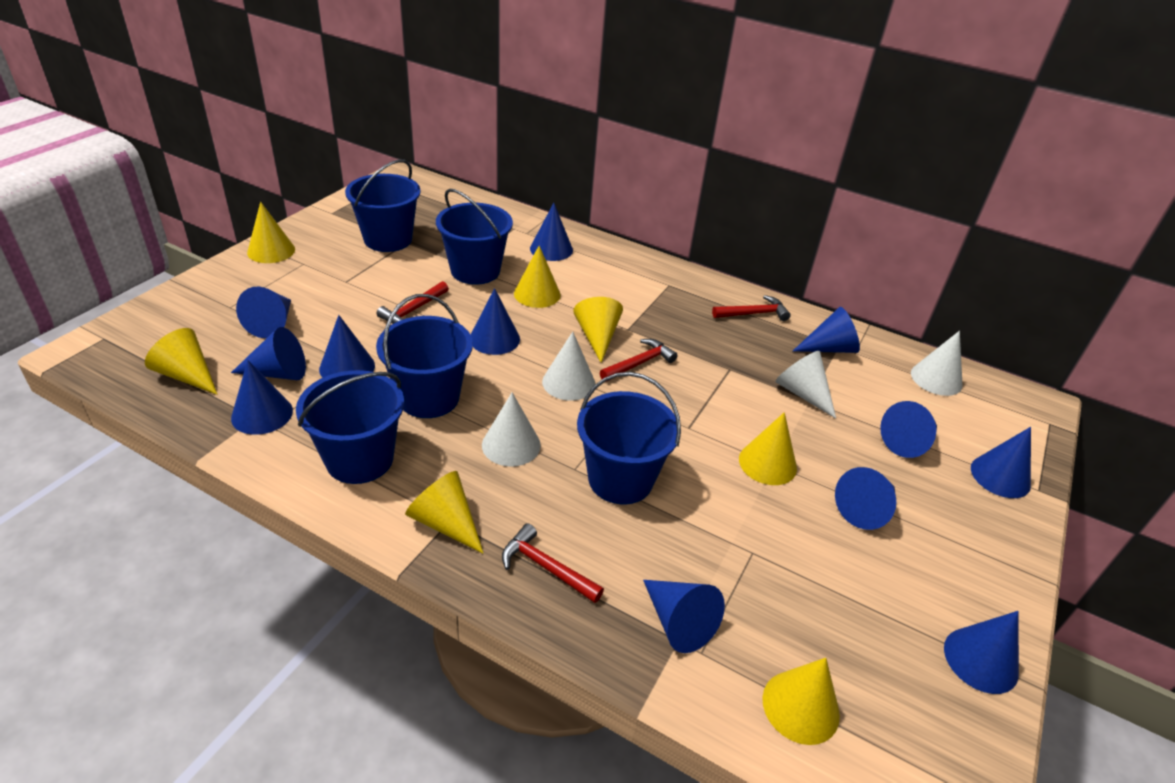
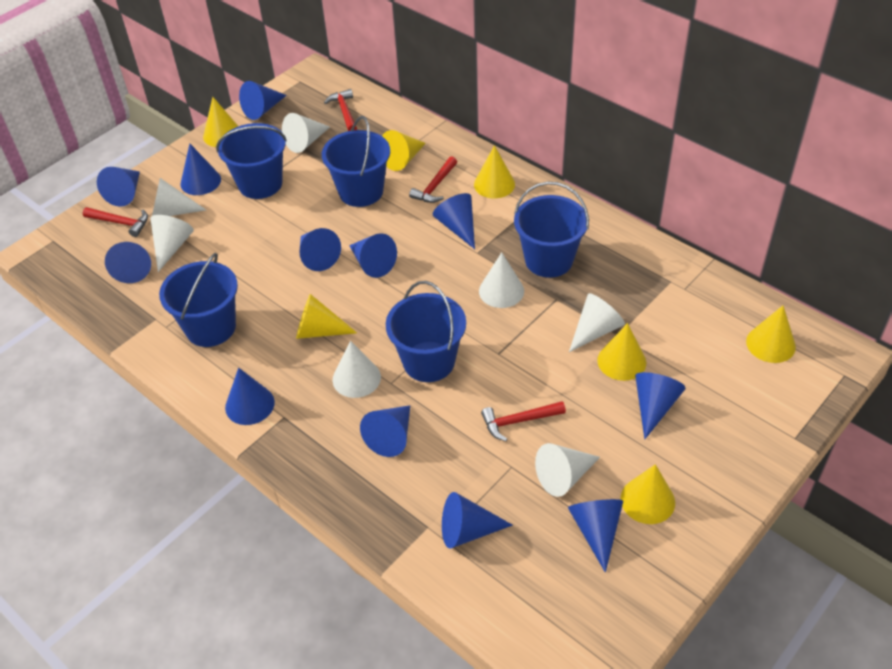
white cone: 4 -> 7

